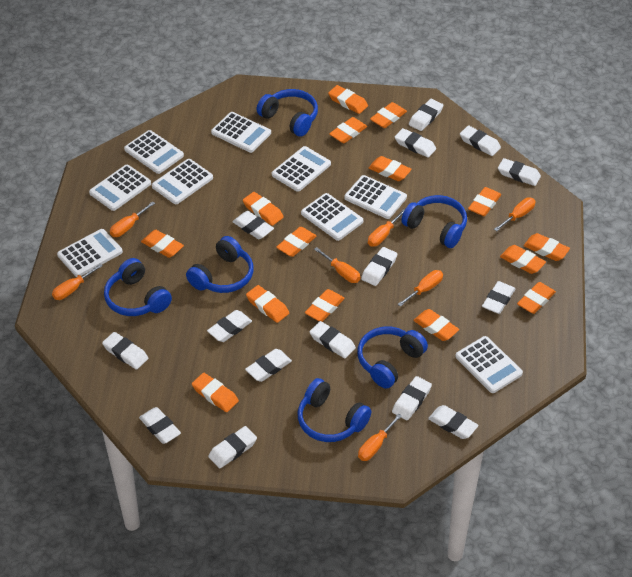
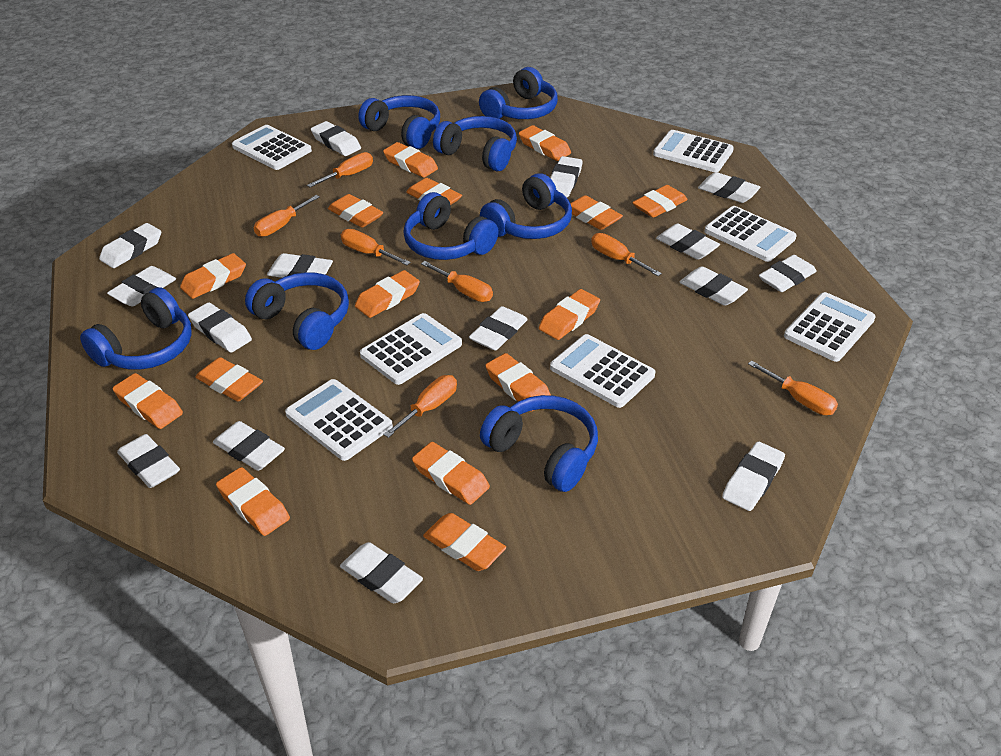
blue headphones: 6 -> 8
white calculator: 9 -> 7

